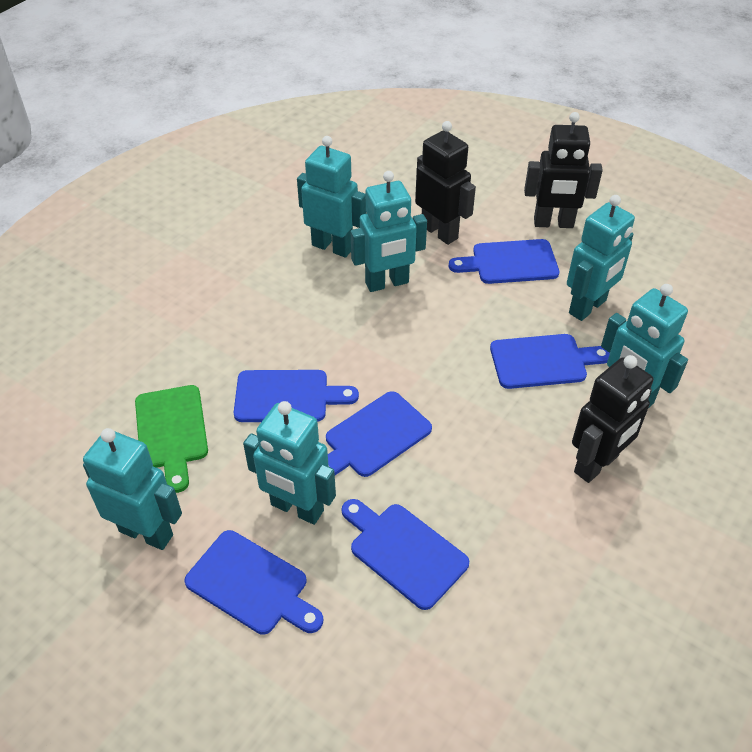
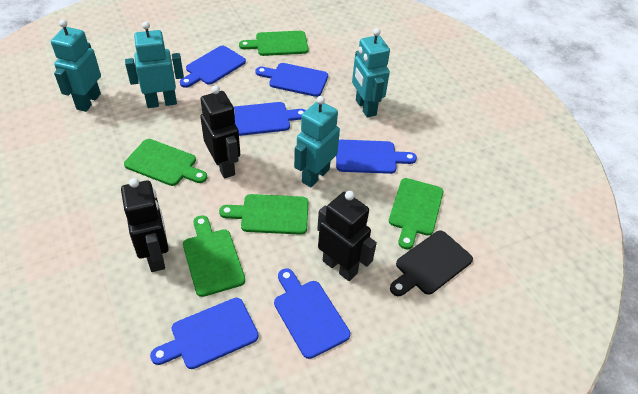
black cutting board: 0 -> 1
green cutting board: 1 -> 5
turquoise robot: 6 -> 4

